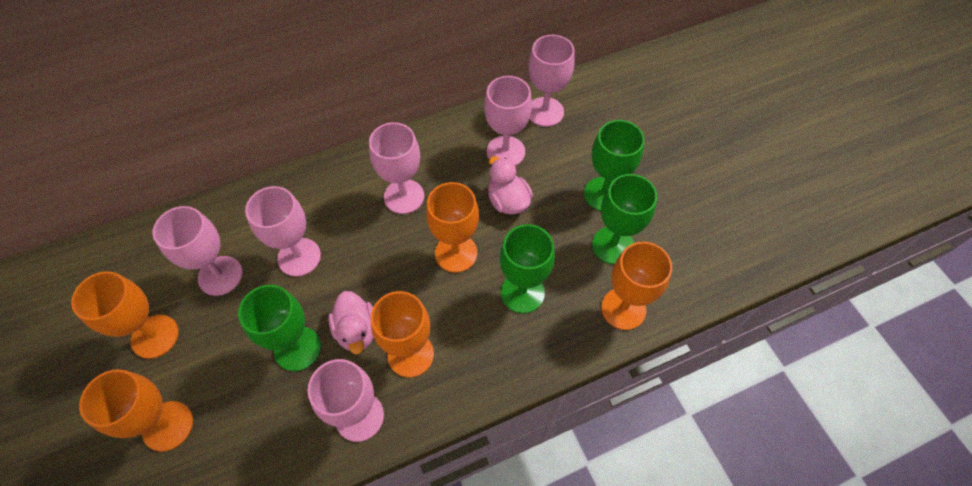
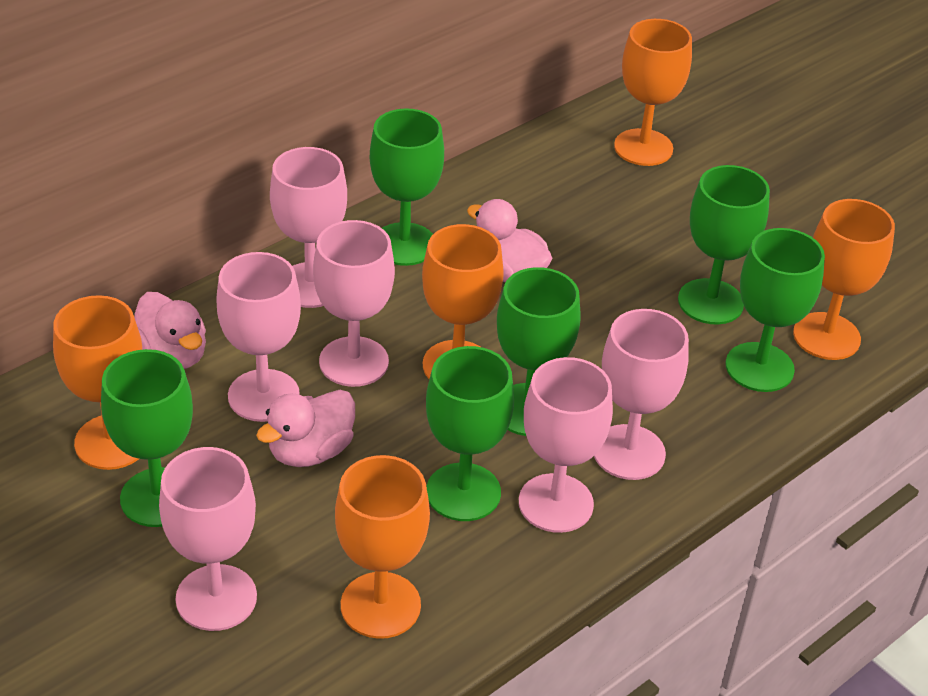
green goblet: 4 -> 6
pink duck: 2 -> 3

